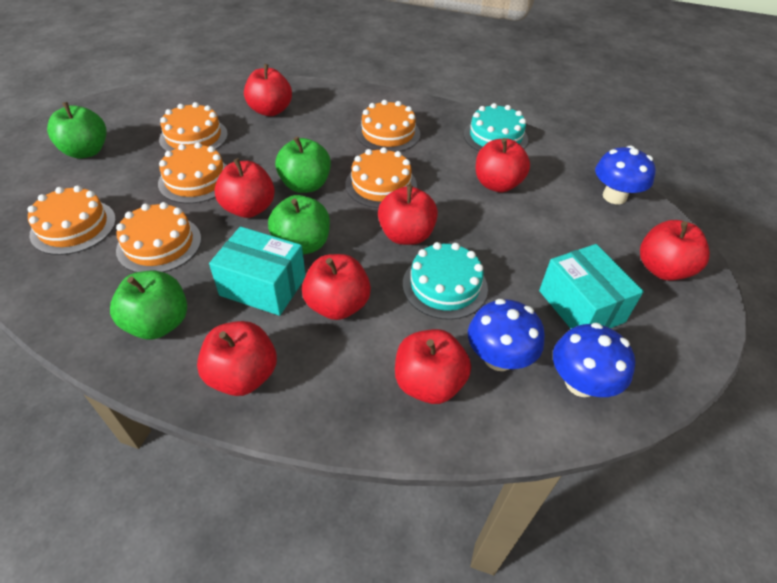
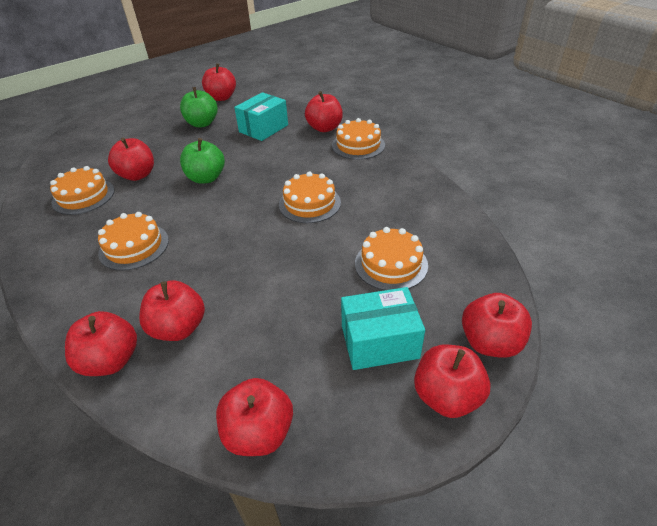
blue mushroom: 3 -> 0
green apple: 4 -> 2
orange cake: 6 -> 5
turquoise cake: 2 -> 0

